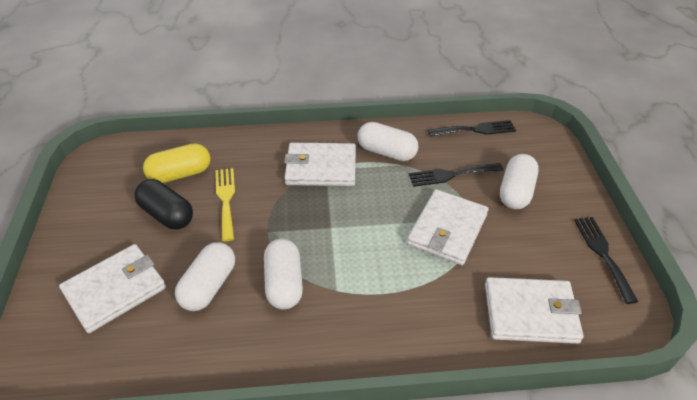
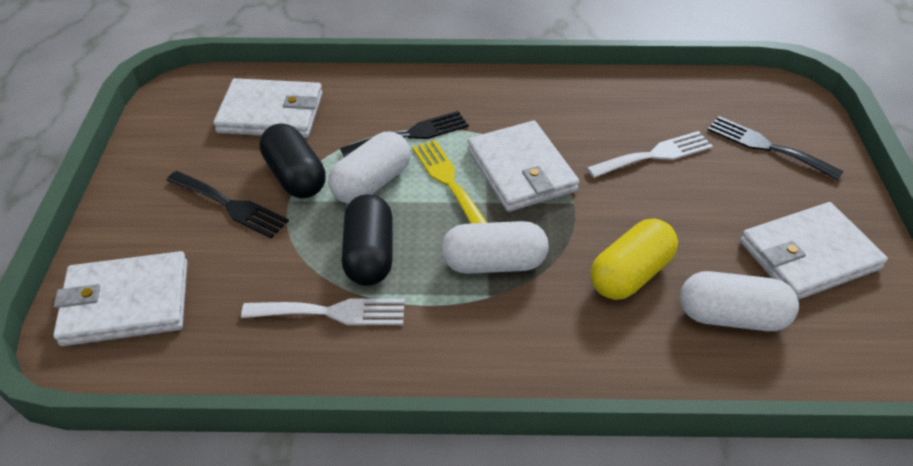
black capsule: 1 -> 2
white capsule: 4 -> 3
white fork: 0 -> 2

